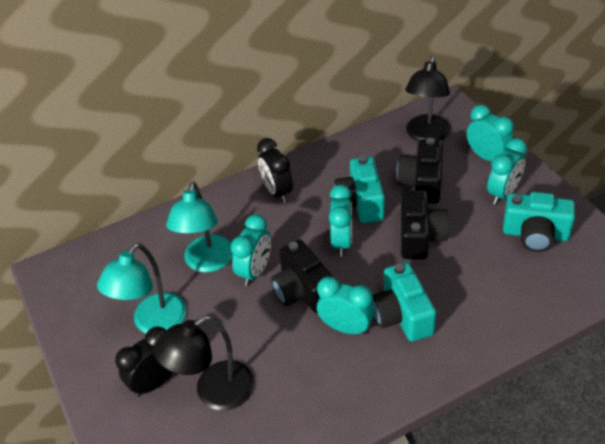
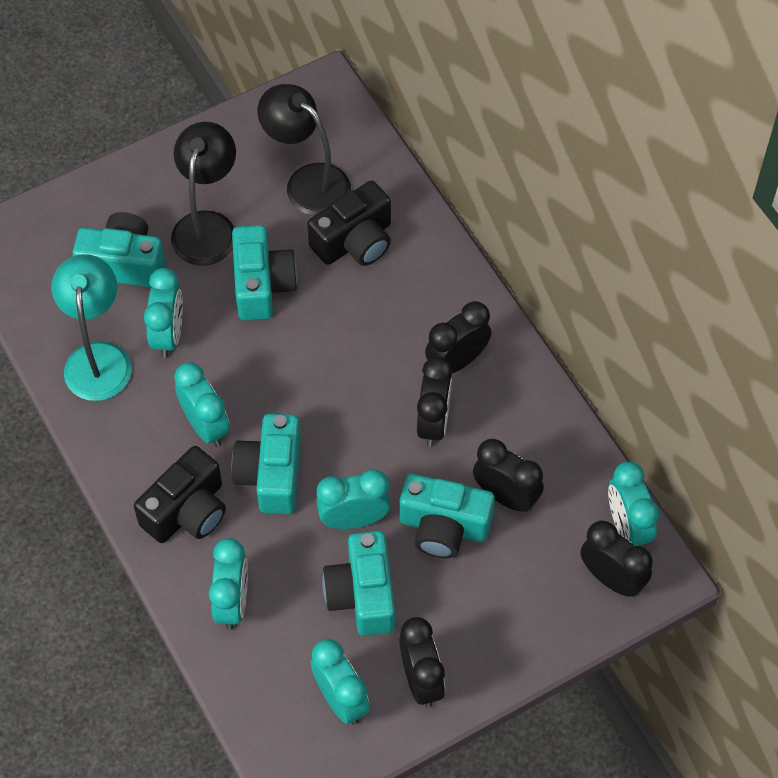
black camera: 3 -> 2
black clock: 2 -> 5
turquoise camera: 3 -> 5
turquoise clock: 5 -> 6
turquoise lamp: 2 -> 1

